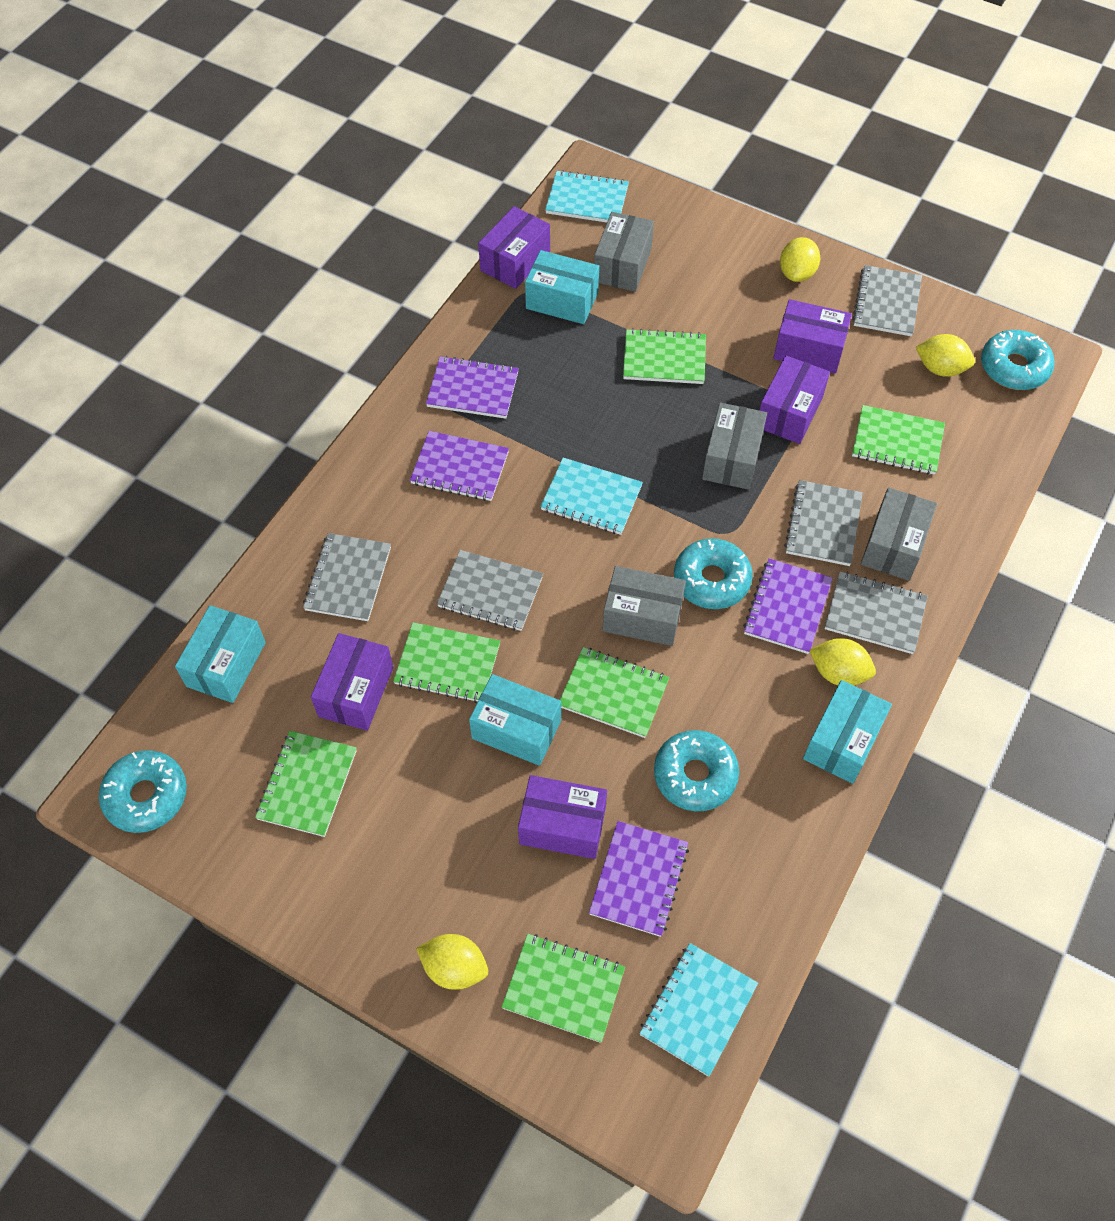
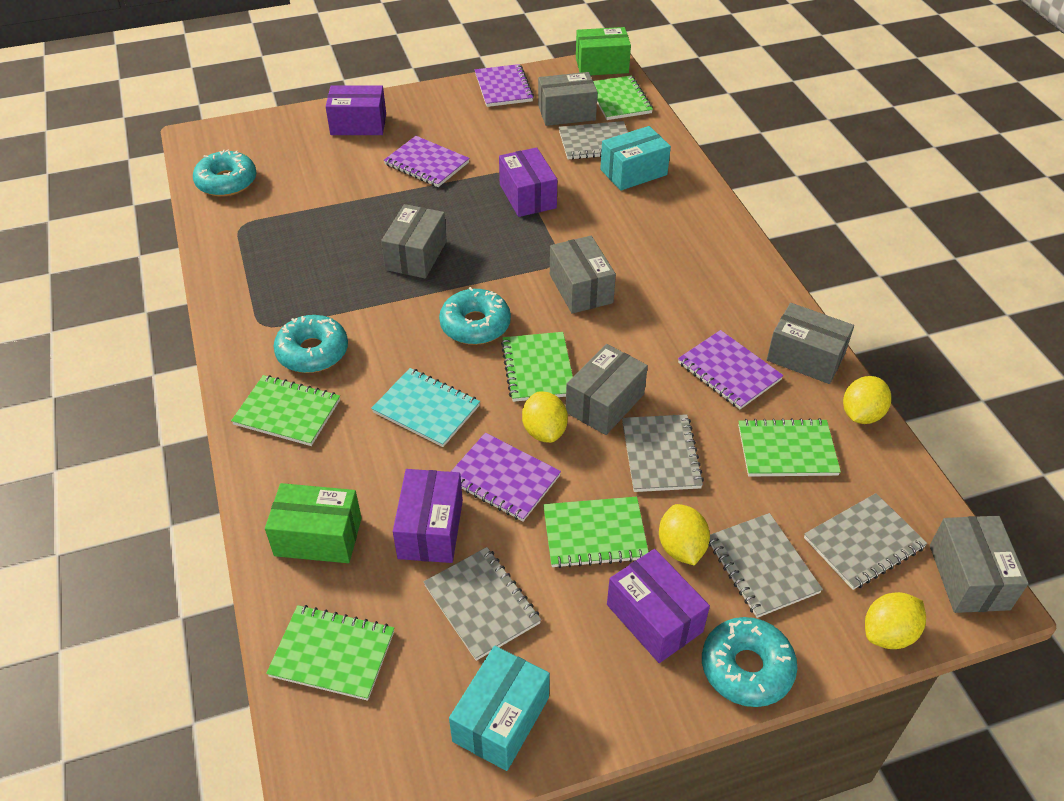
green box: 0 -> 2
grey box: 4 -> 6
purple box: 5 -> 4
turquoise box: 4 -> 2
turquoise notebook: 3 -> 1

